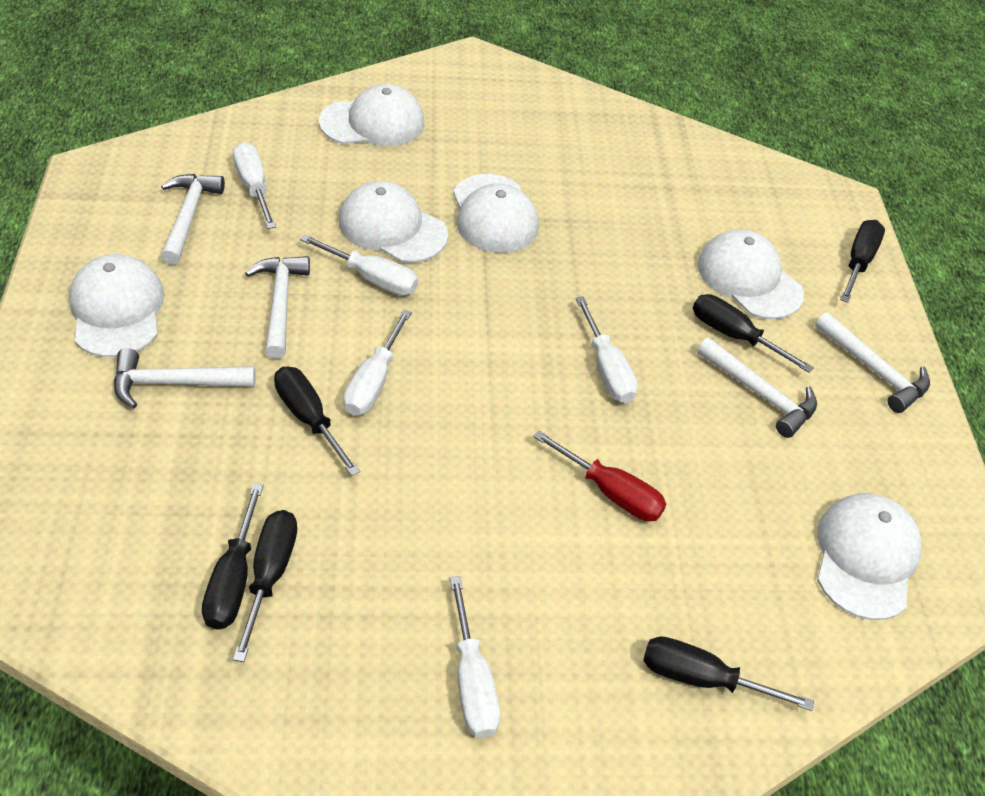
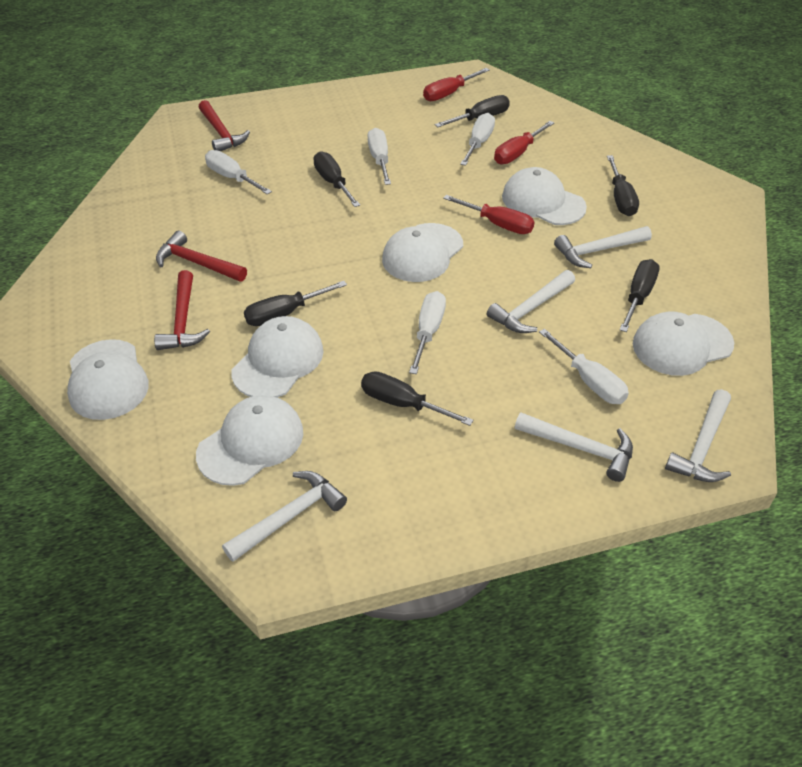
red hammer: 0 -> 3
red screwdriver: 1 -> 3

